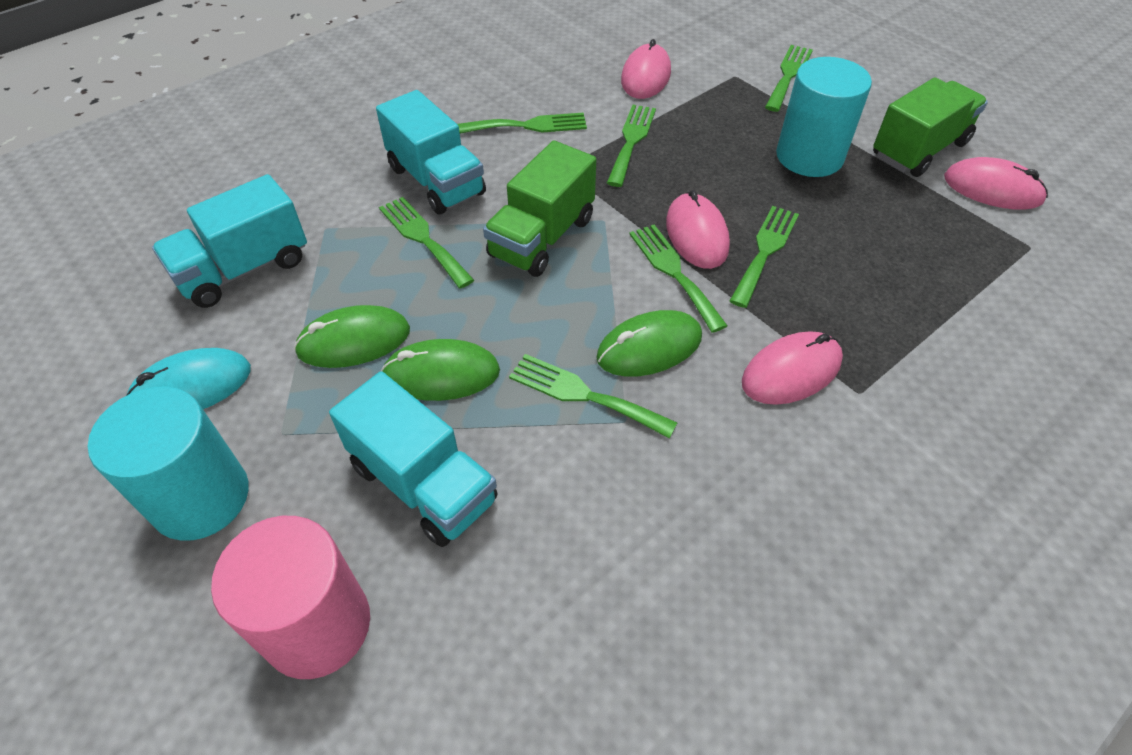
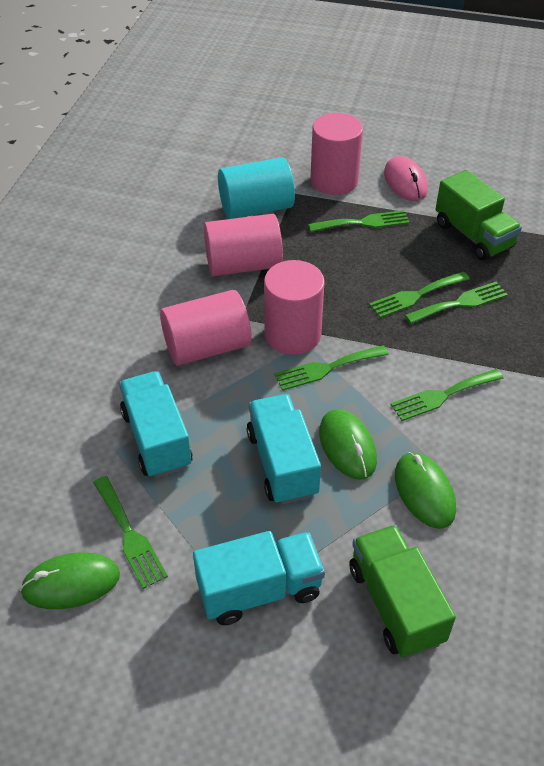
green fork: 7 -> 6
pink cylinder: 1 -> 4
pink mouse: 4 -> 1
turquoise cylinder: 2 -> 1
turquoise mouse: 1 -> 0

